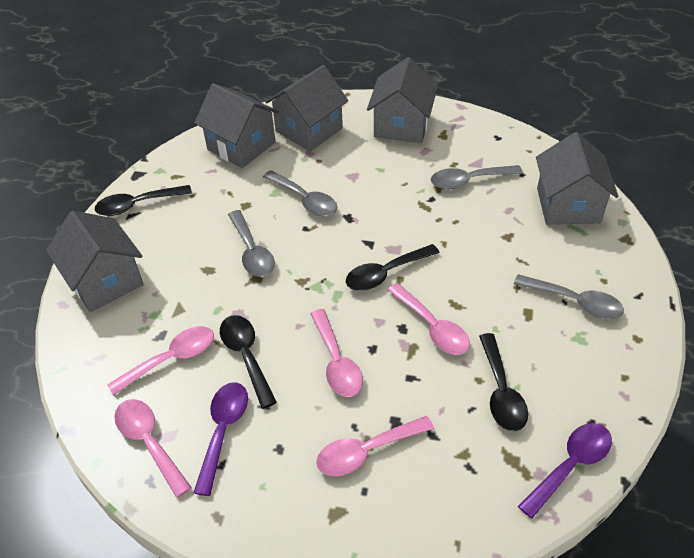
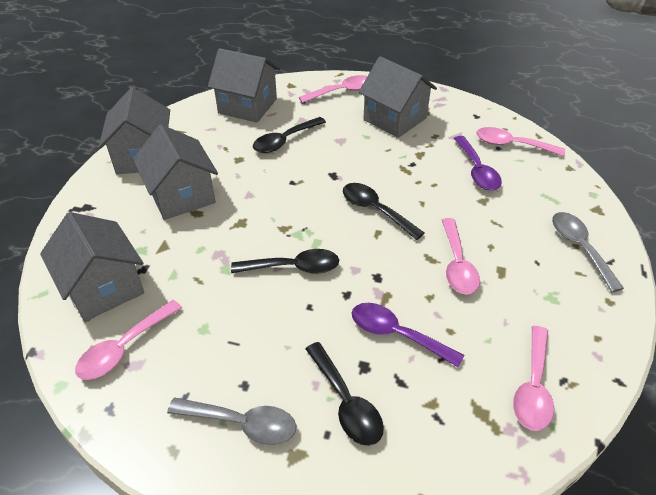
grey spoon: 4 -> 2

